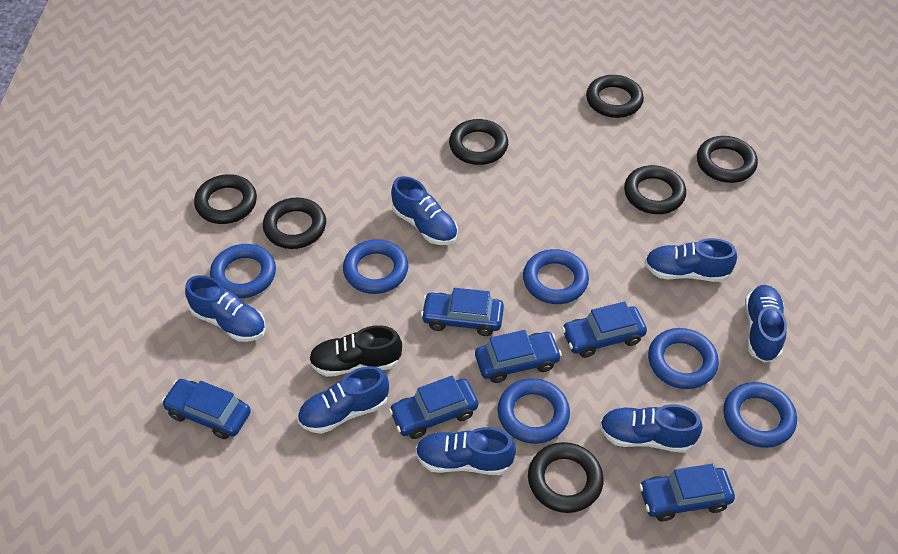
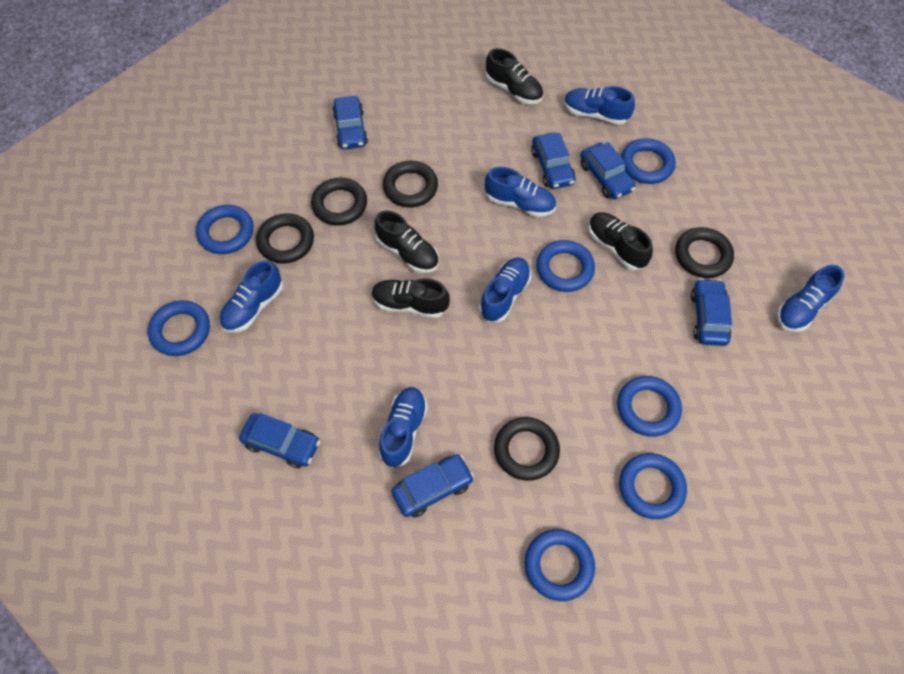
black ring: 7 -> 5
black shoe: 1 -> 4
blue ring: 6 -> 7
blue shoe: 7 -> 6

